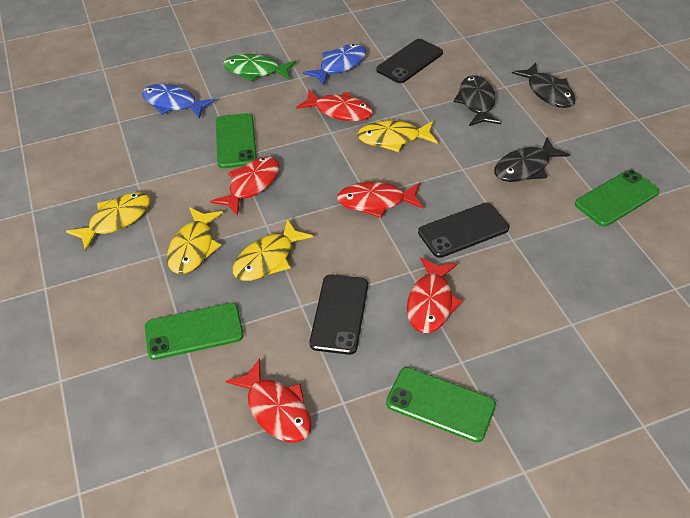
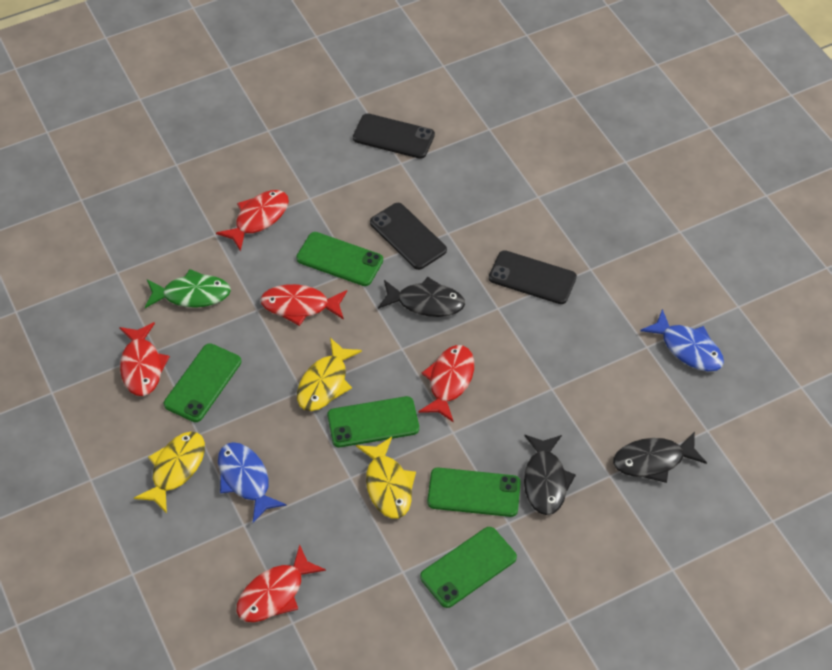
green phone: 4 -> 5
yellow fish: 4 -> 3

